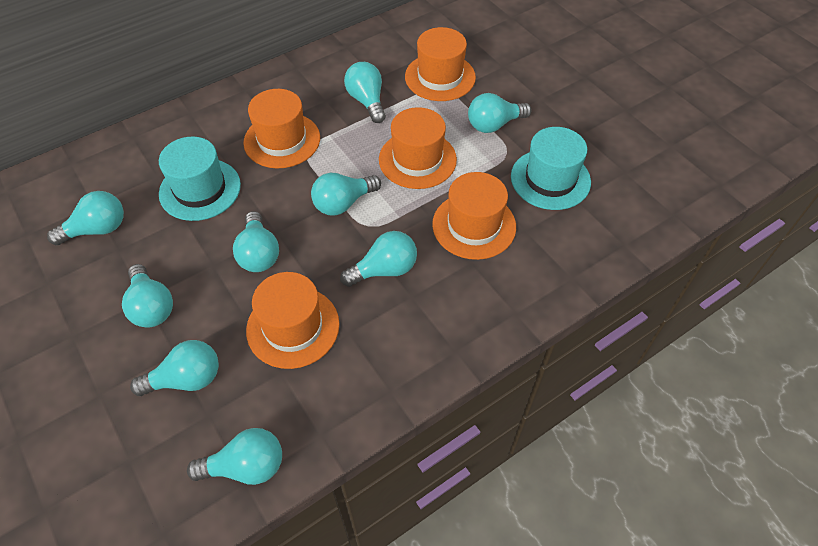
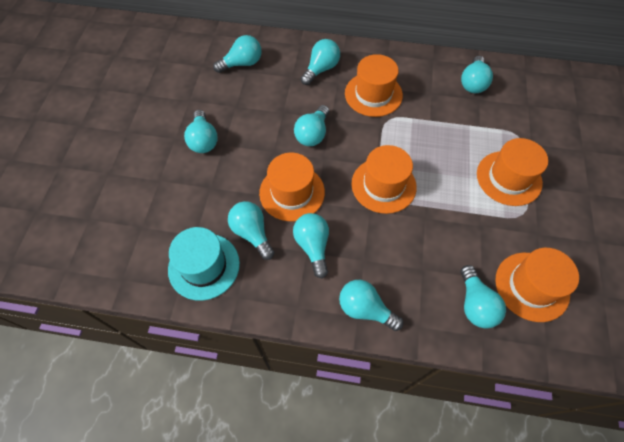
turquoise hat: 2 -> 1

